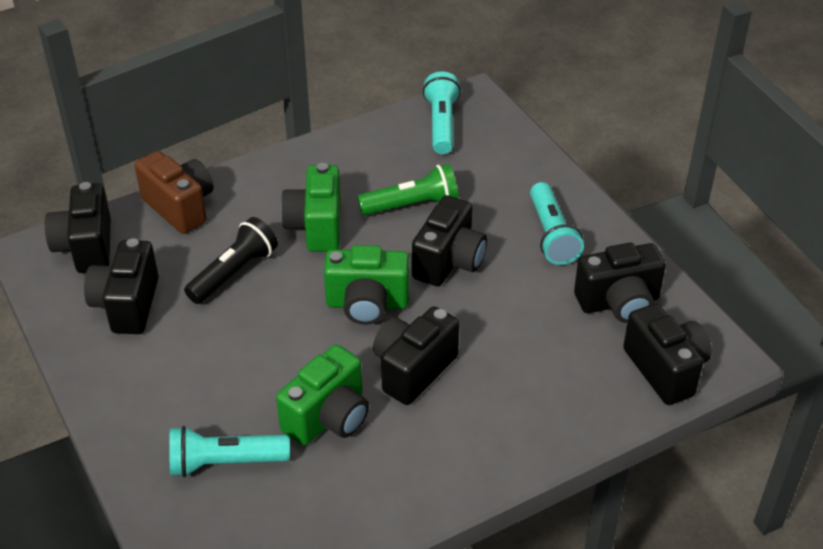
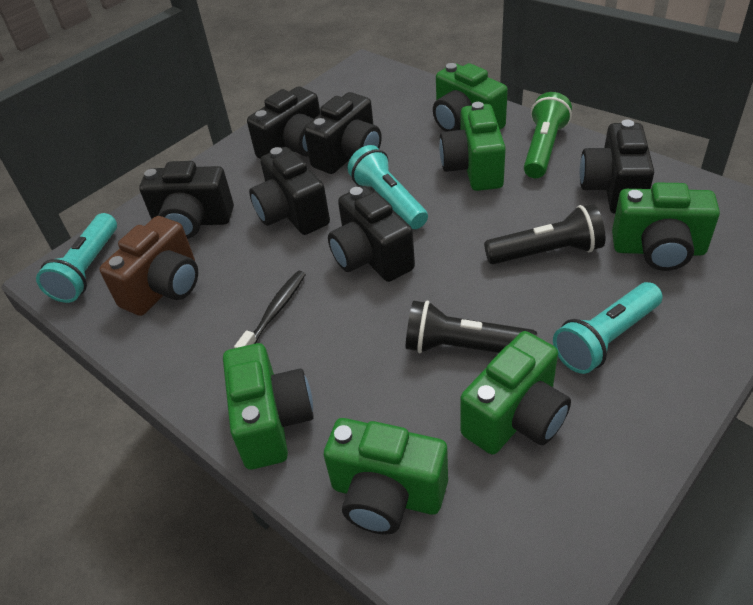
black flashlight: 1 -> 2
black toothbrush: 0 -> 1
green camera: 3 -> 6

